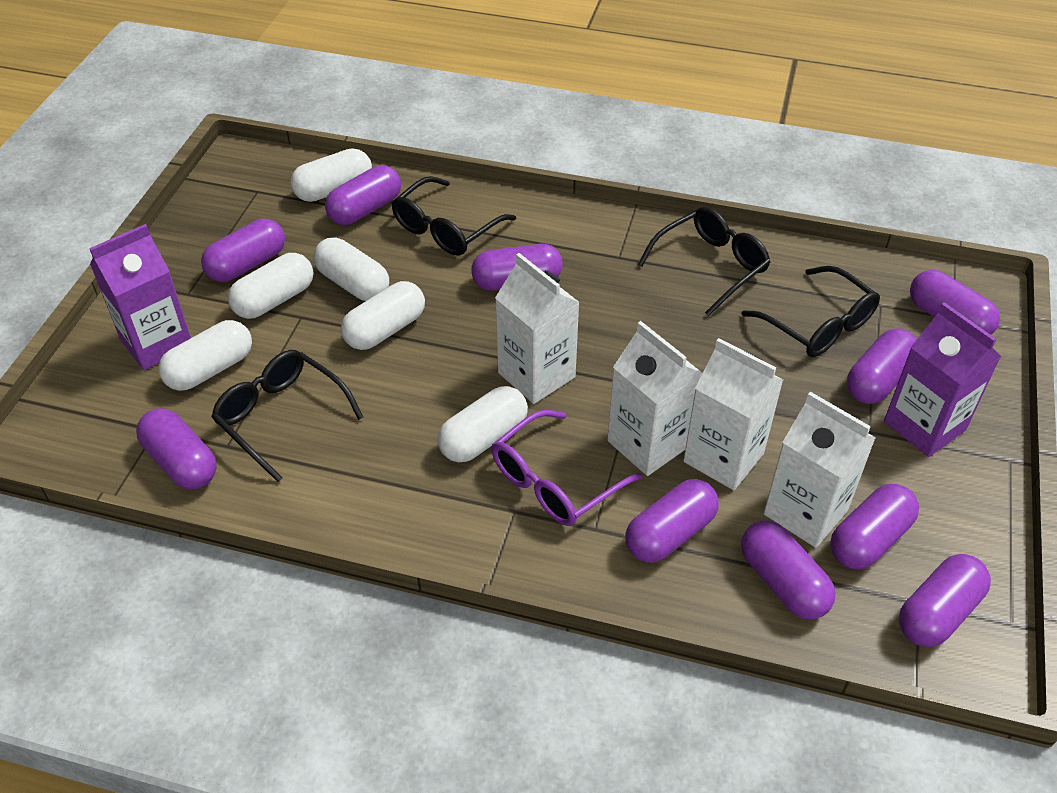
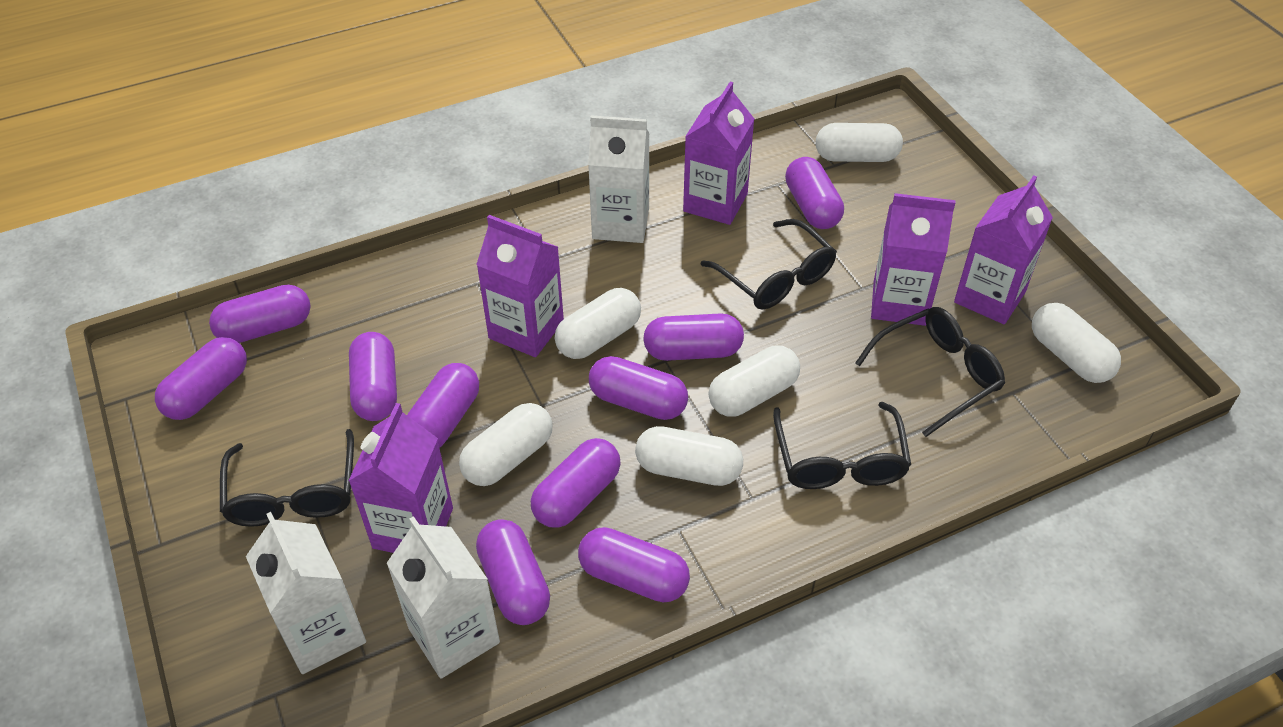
purple carton: 2 -> 5
purple glasses: 1 -> 0
white carton: 4 -> 3

